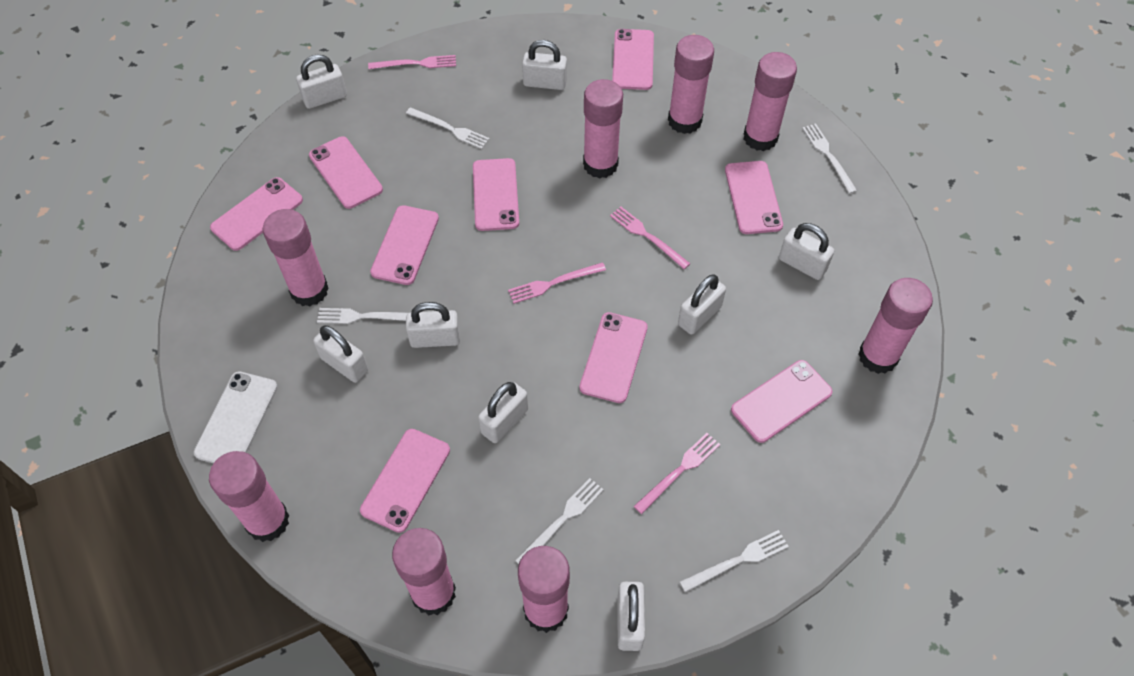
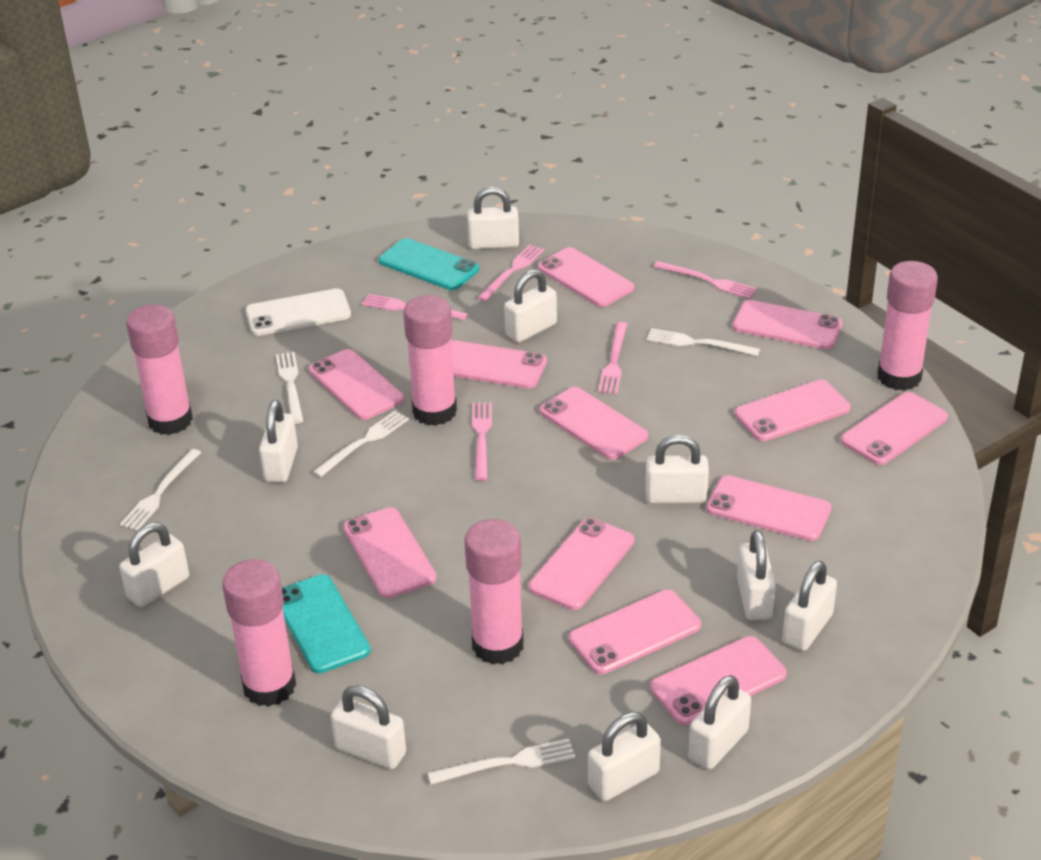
pink fork: 4 -> 5
pink glue stick: 8 -> 5
pink phone: 9 -> 12
turquoise phone: 0 -> 2
white padlock: 8 -> 10

